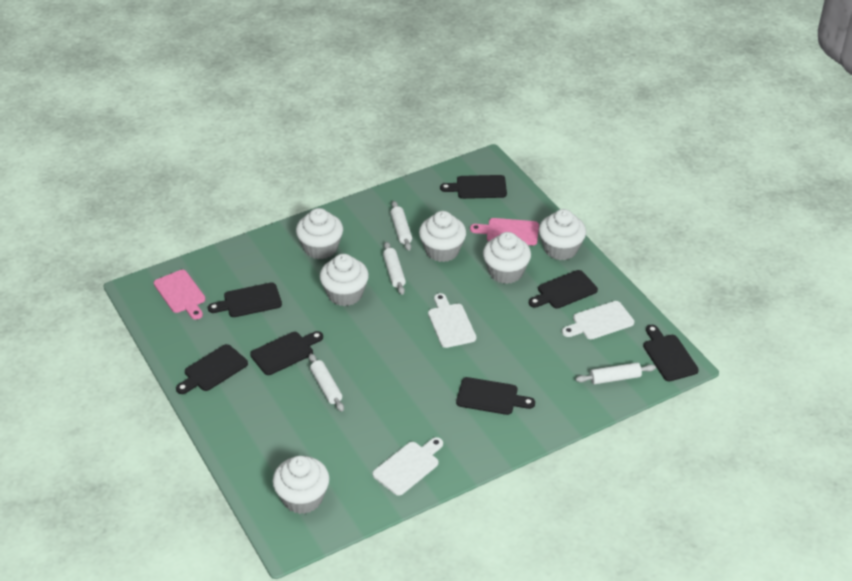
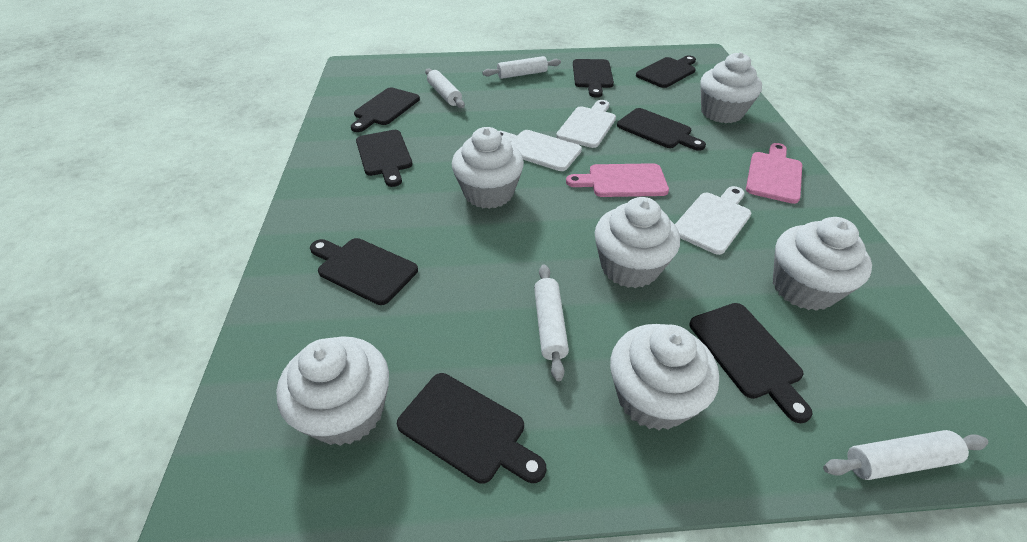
black cutting board: 7 -> 8

